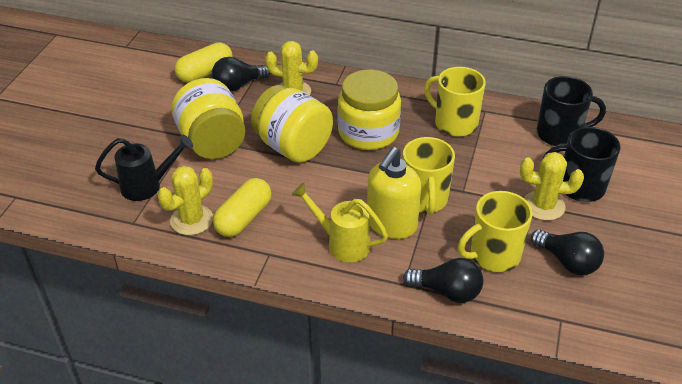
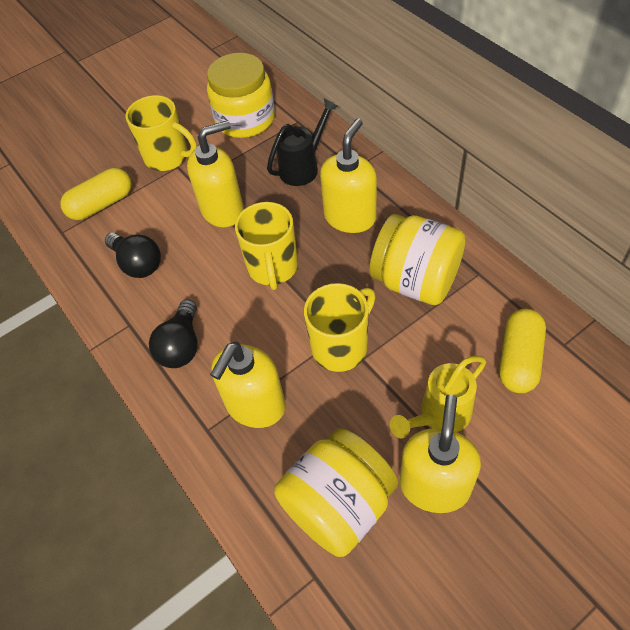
black light bulb: 3 -> 2
black mug: 2 -> 0
yellow cactus: 3 -> 0
yellow soap dispenser: 1 -> 4

